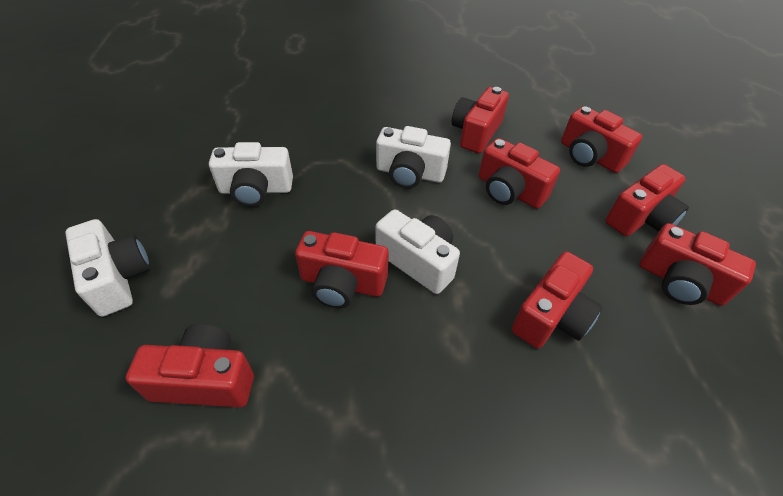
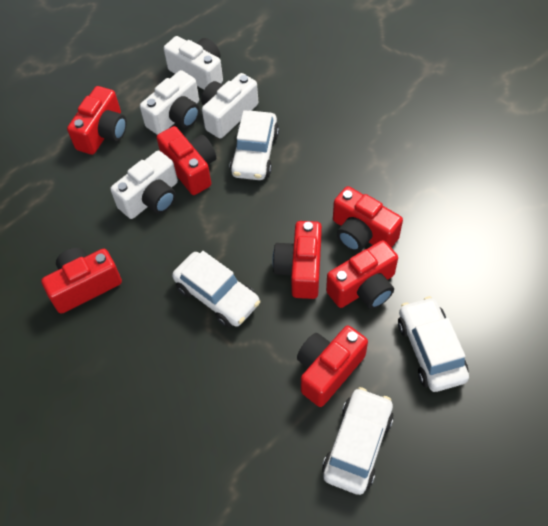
red camera: 8 -> 7
white car: 0 -> 4

